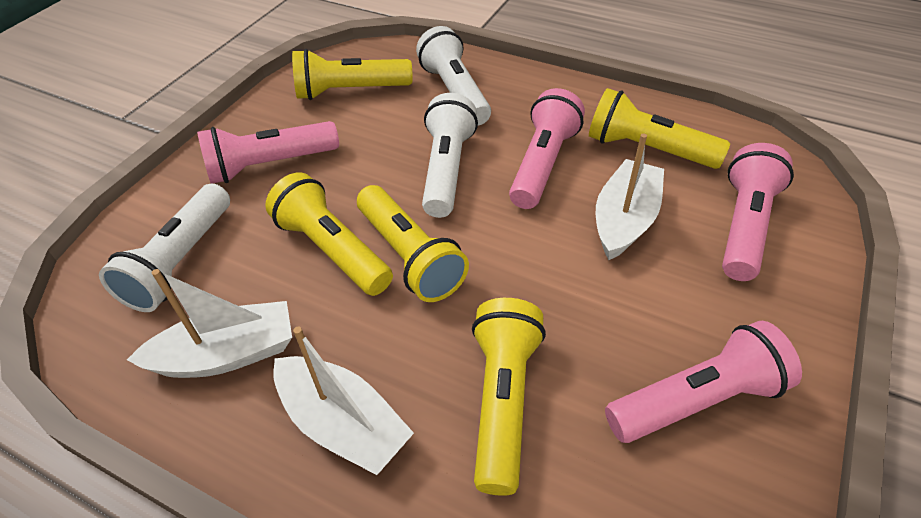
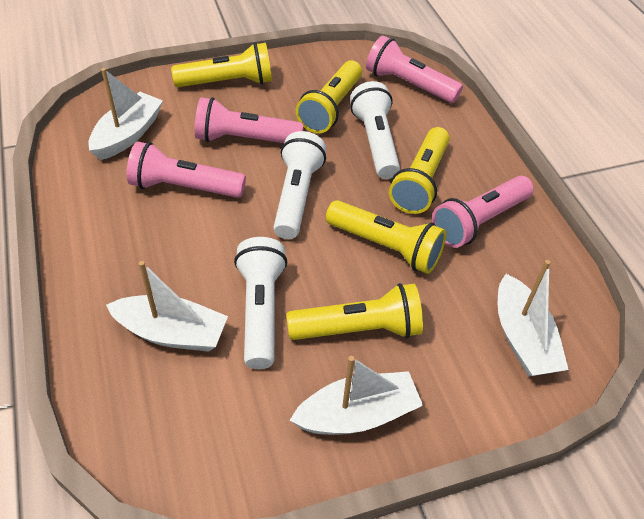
white boat: 3 -> 4

